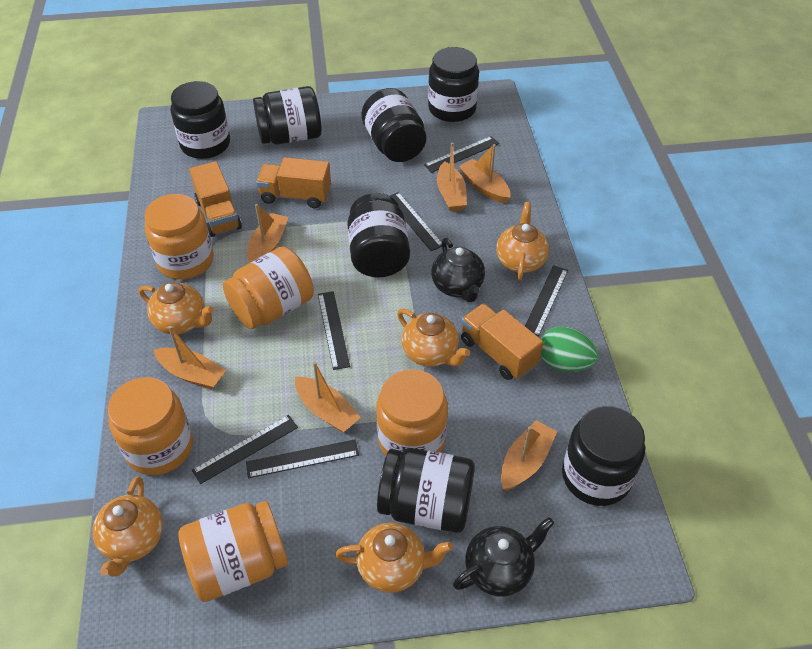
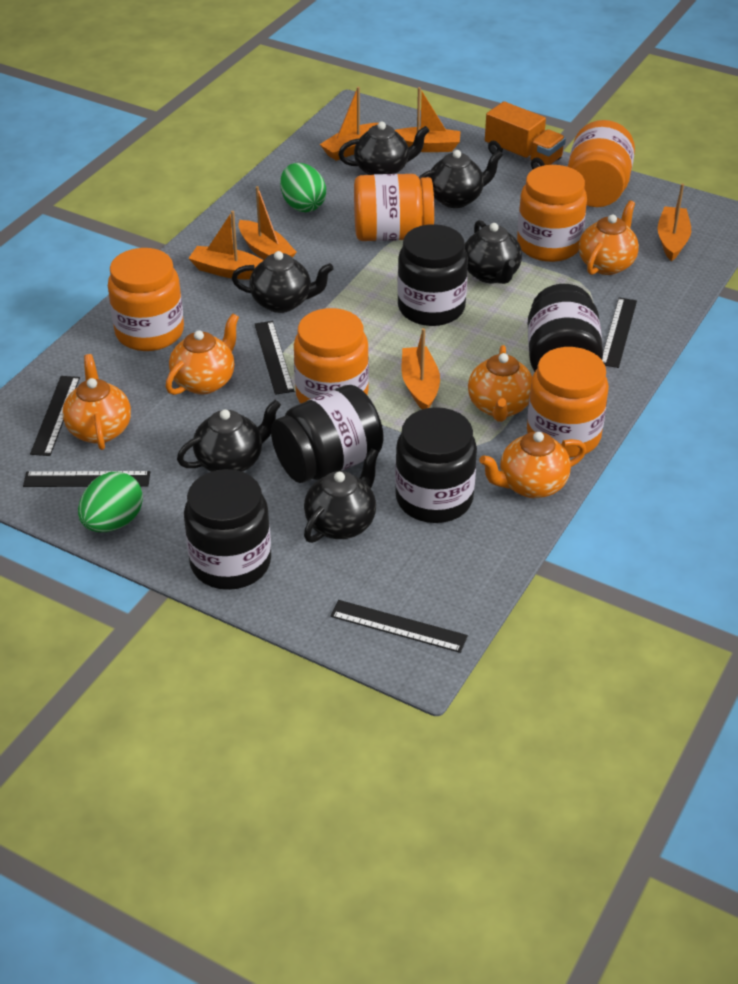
black jar: 7 -> 5
black ruler: 6 -> 5
black teapot: 2 -> 6
green egg: 1 -> 2
orange jar: 5 -> 6
orange truck: 3 -> 1

